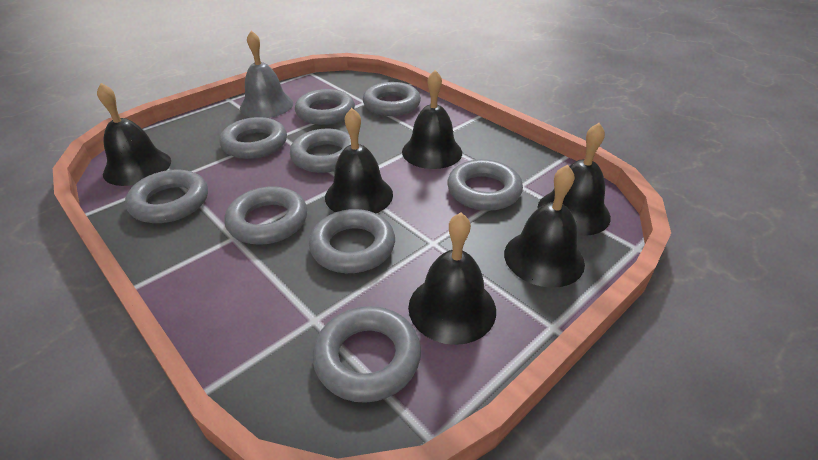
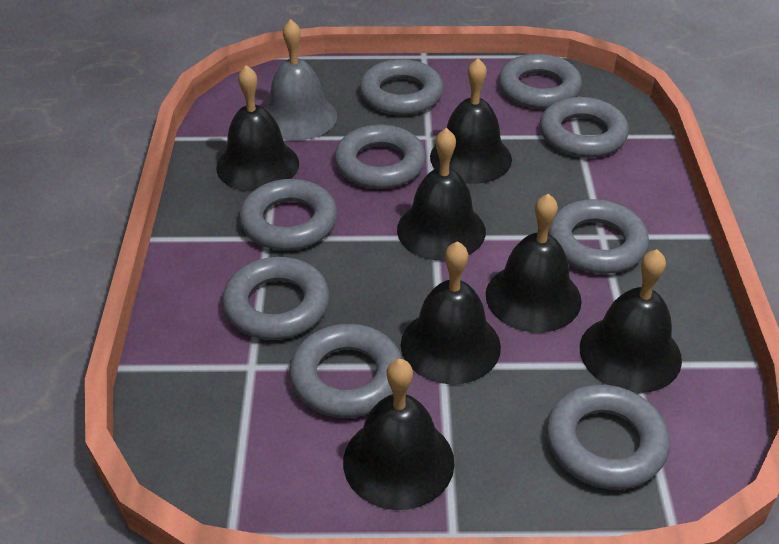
black bell: 6 -> 7

